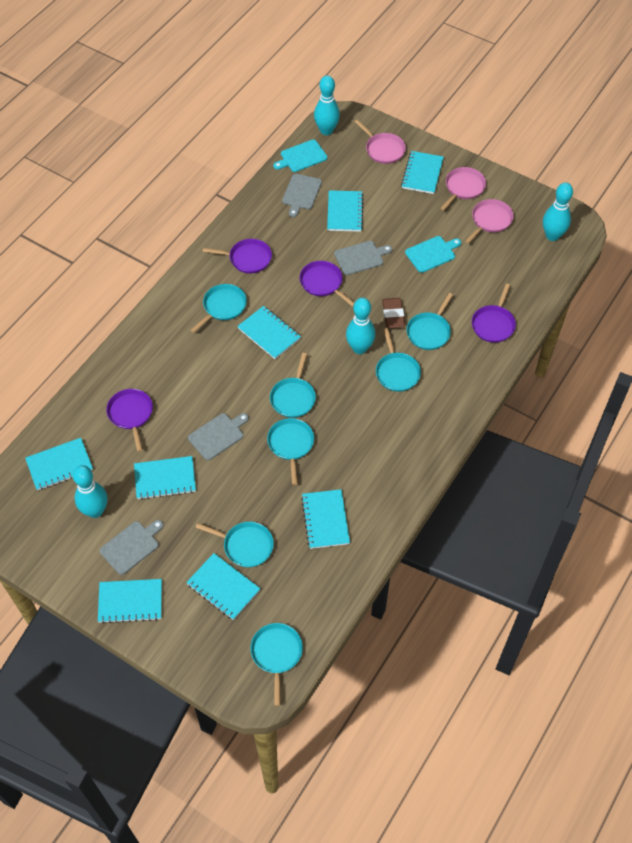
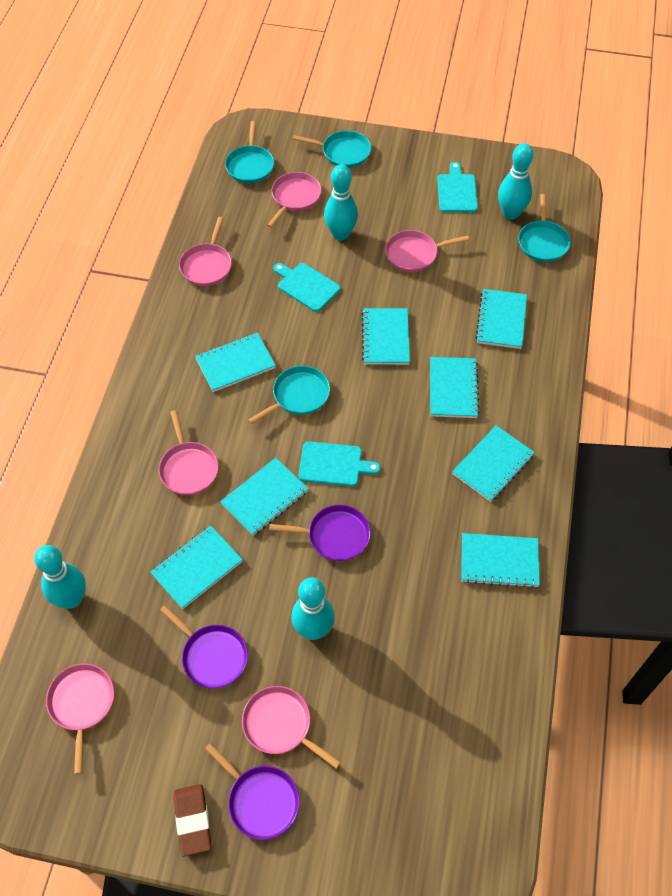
grey cutting board: 4 -> 0
pink pan: 3 -> 6
purple pan: 4 -> 3
turquoise cutting board: 2 -> 3
turquoise pan: 7 -> 4

